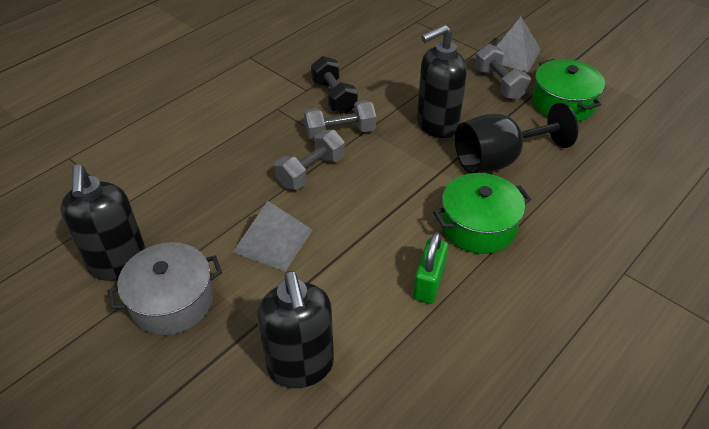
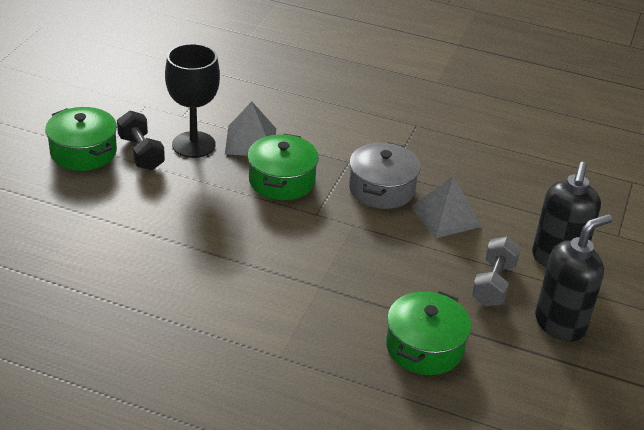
black soap dispenser: 3 -> 2
green padlock: 1 -> 0
green pot: 2 -> 3
grey dumbbell: 3 -> 1

